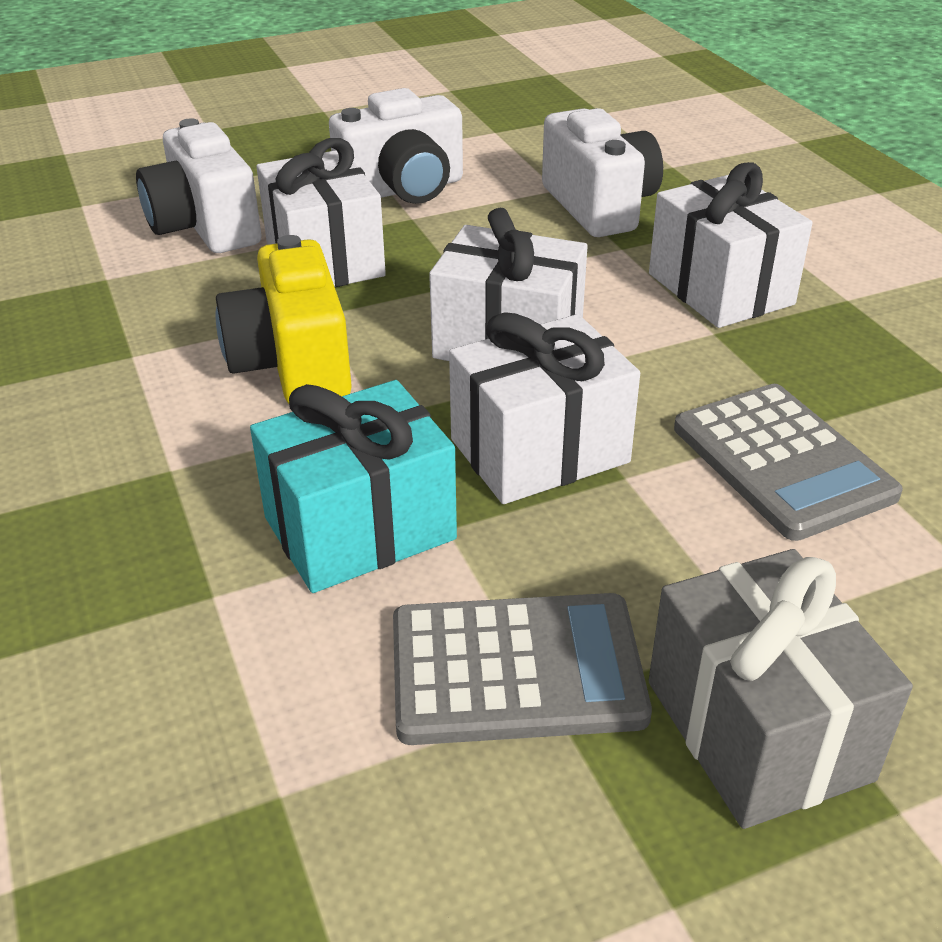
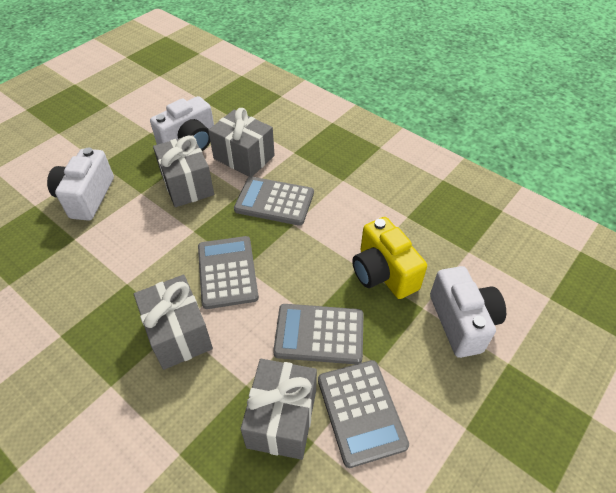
grey calculator: 2 -> 4
grey gift: 1 -> 4
turquoise gift: 1 -> 0
white gift: 4 -> 0

